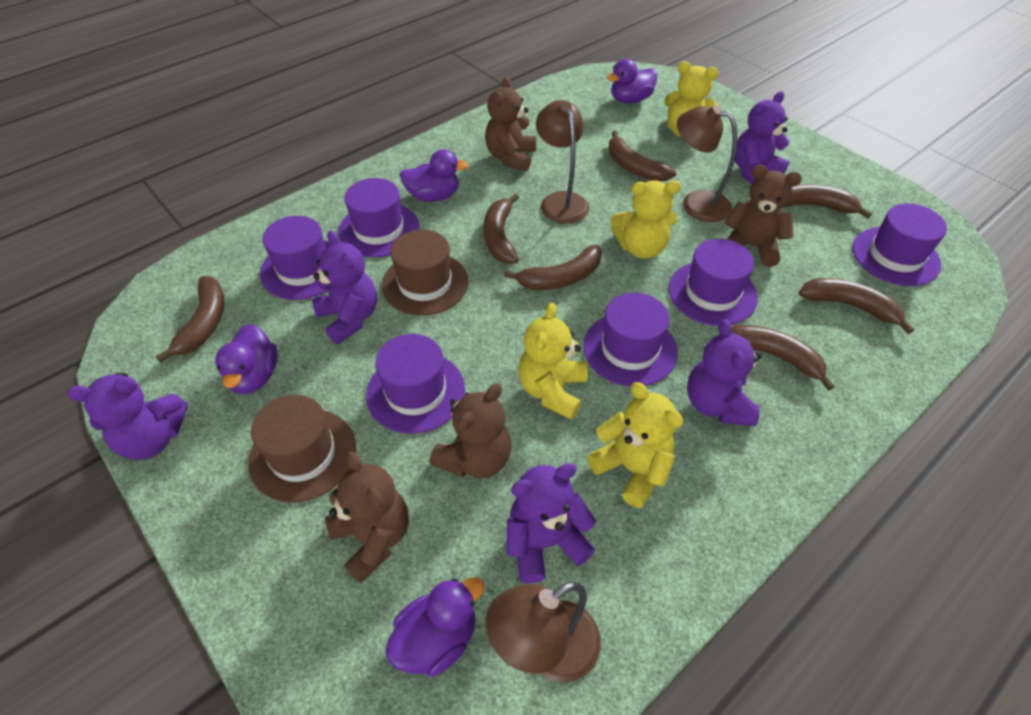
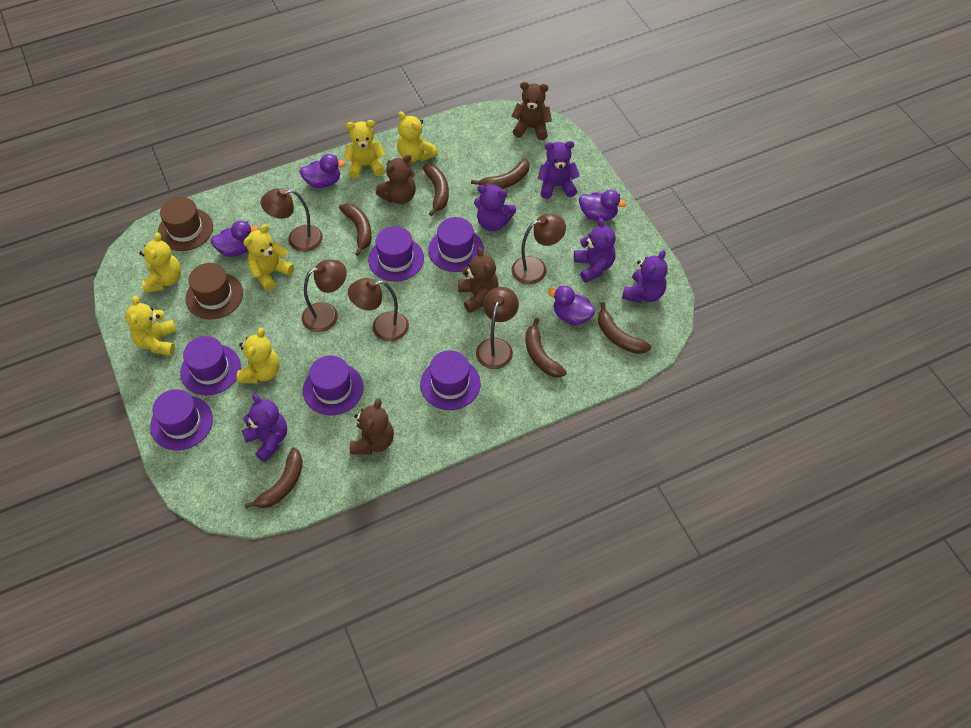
brown banana: 7 -> 6
brown lamp: 3 -> 5
yellow teddy bear: 4 -> 6

